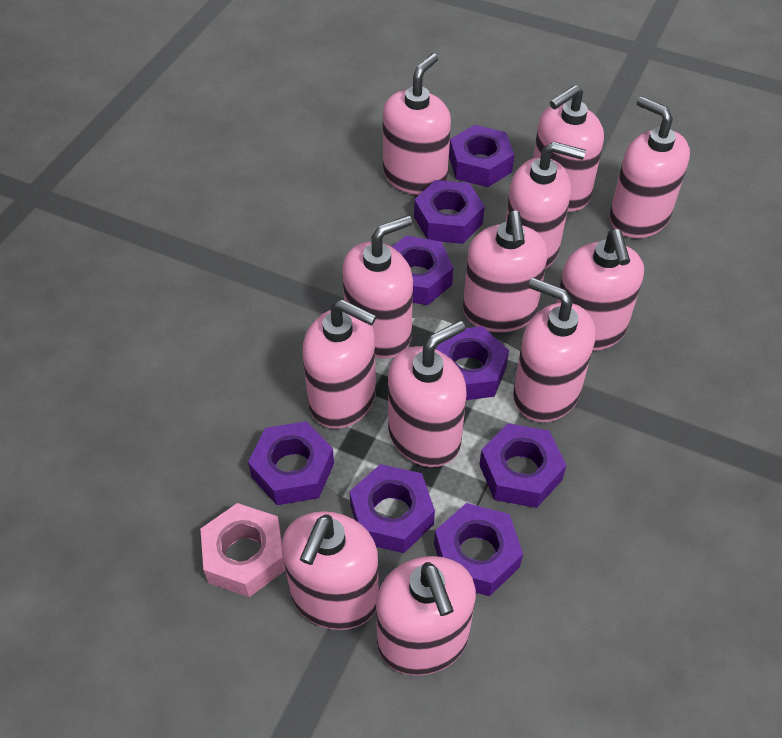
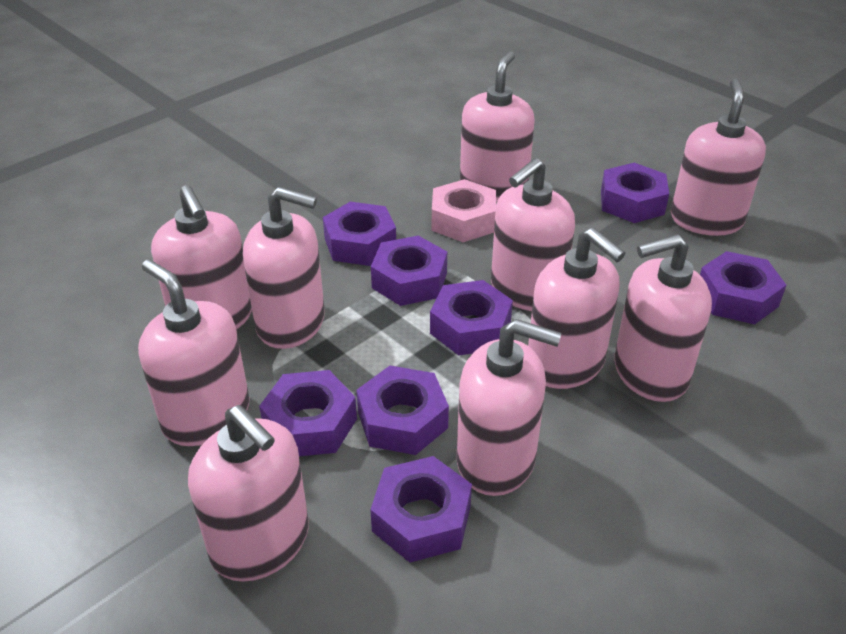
pink soap dispenser: 12 -> 10

